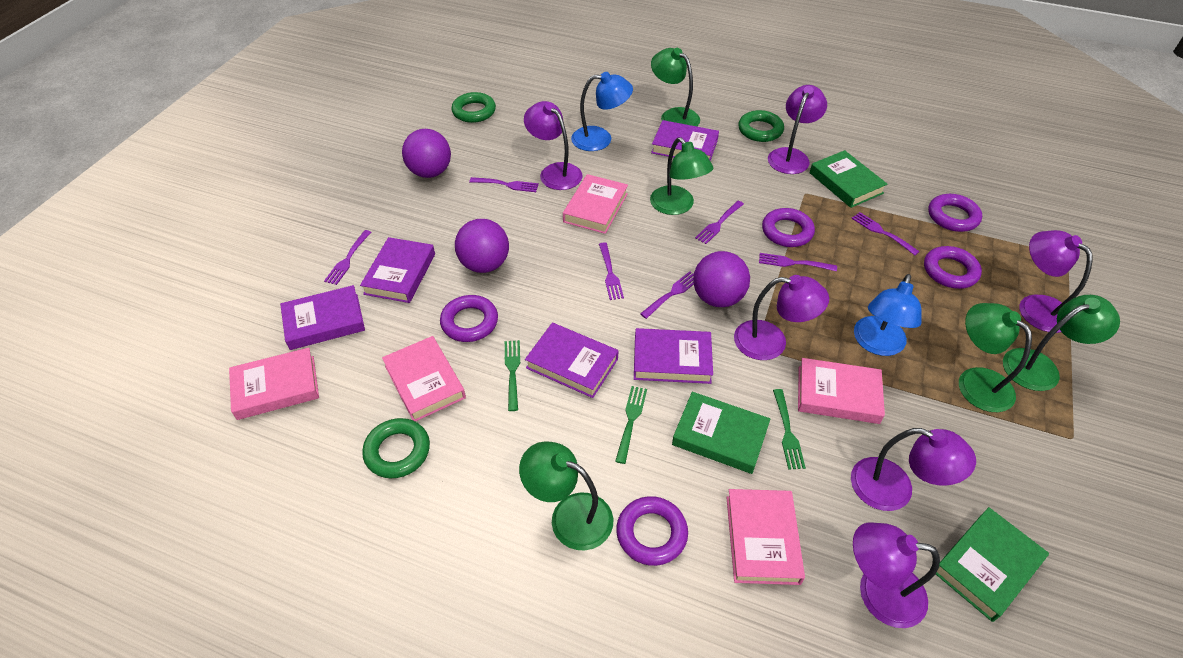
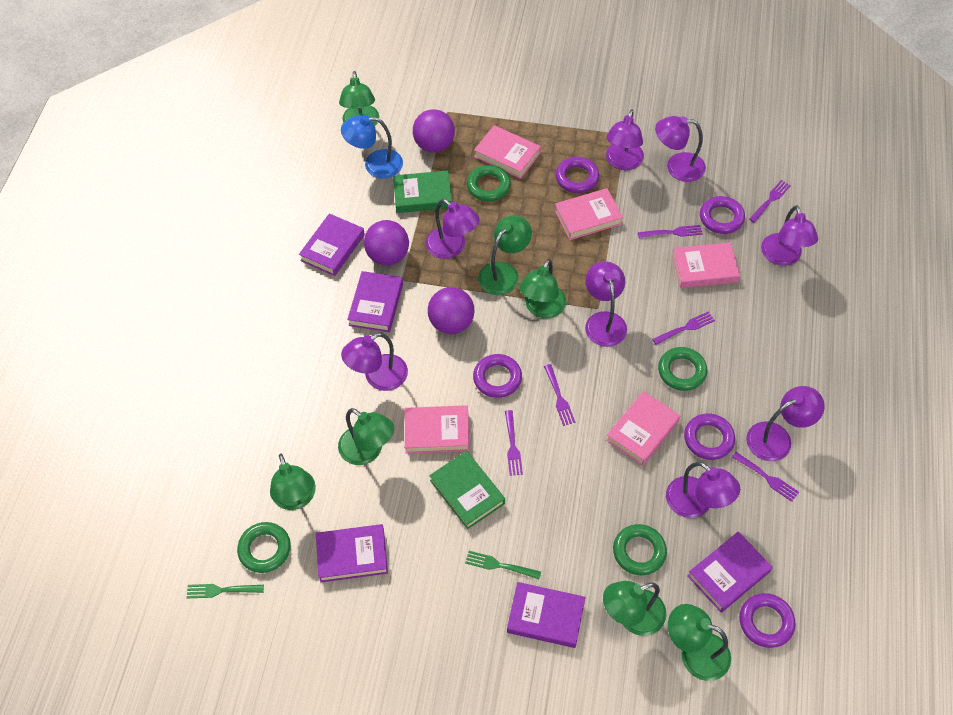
blue lamp: 2 -> 1
green book: 3 -> 2
green fork: 3 -> 2
green lamp: 5 -> 7
green ring: 3 -> 4
purple fork: 7 -> 6
purple lamp: 6 -> 8

